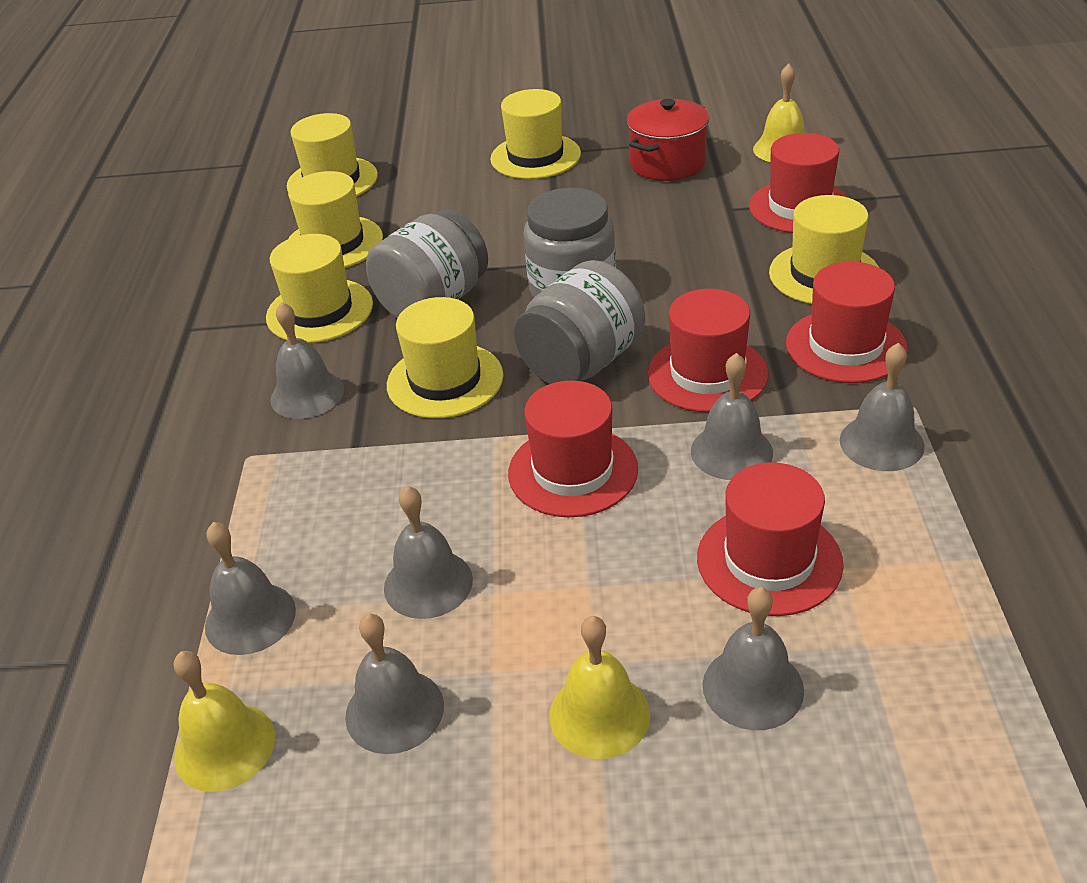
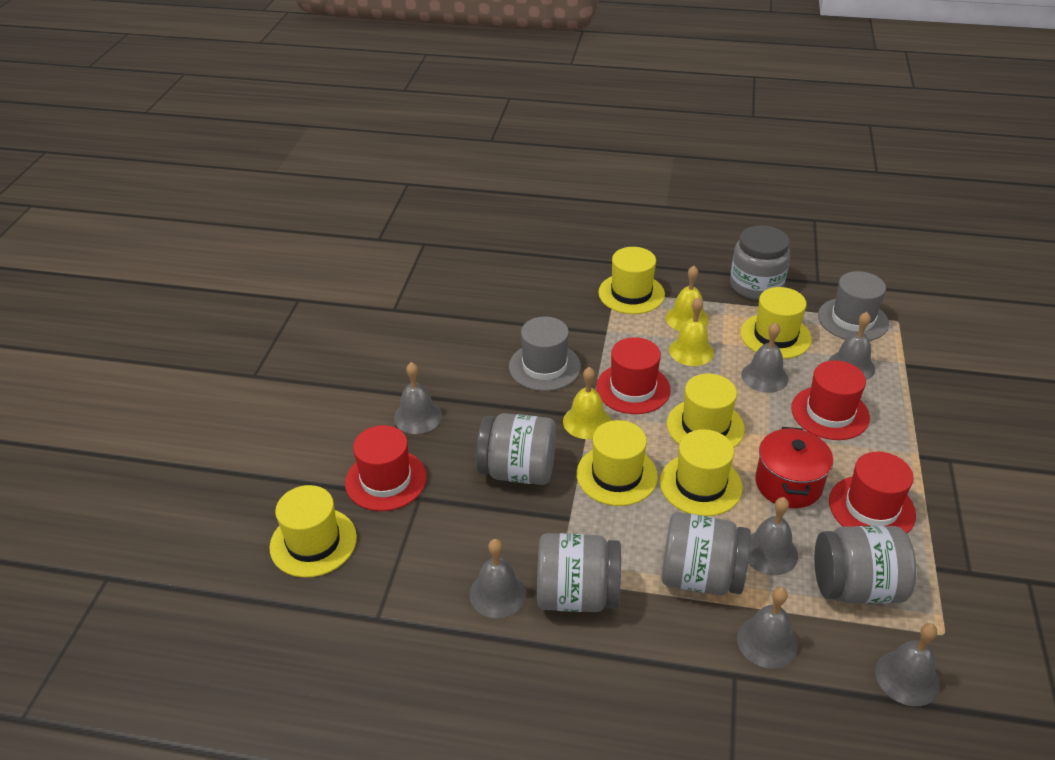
grey hat: 0 -> 2
grey jar: 3 -> 5
red hat: 5 -> 4

